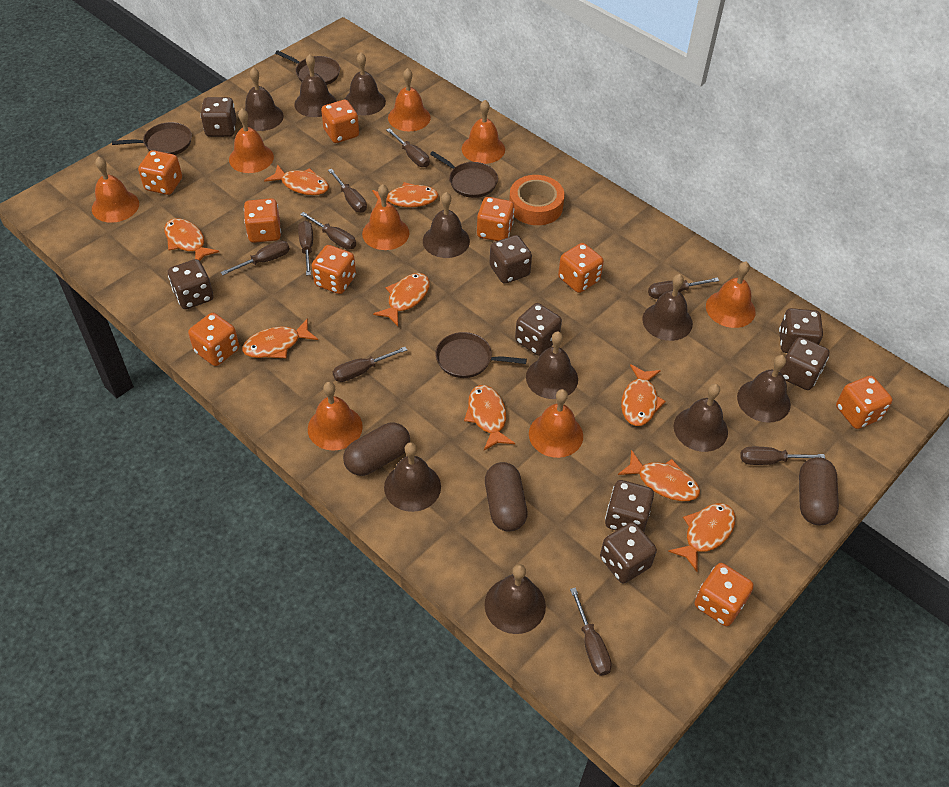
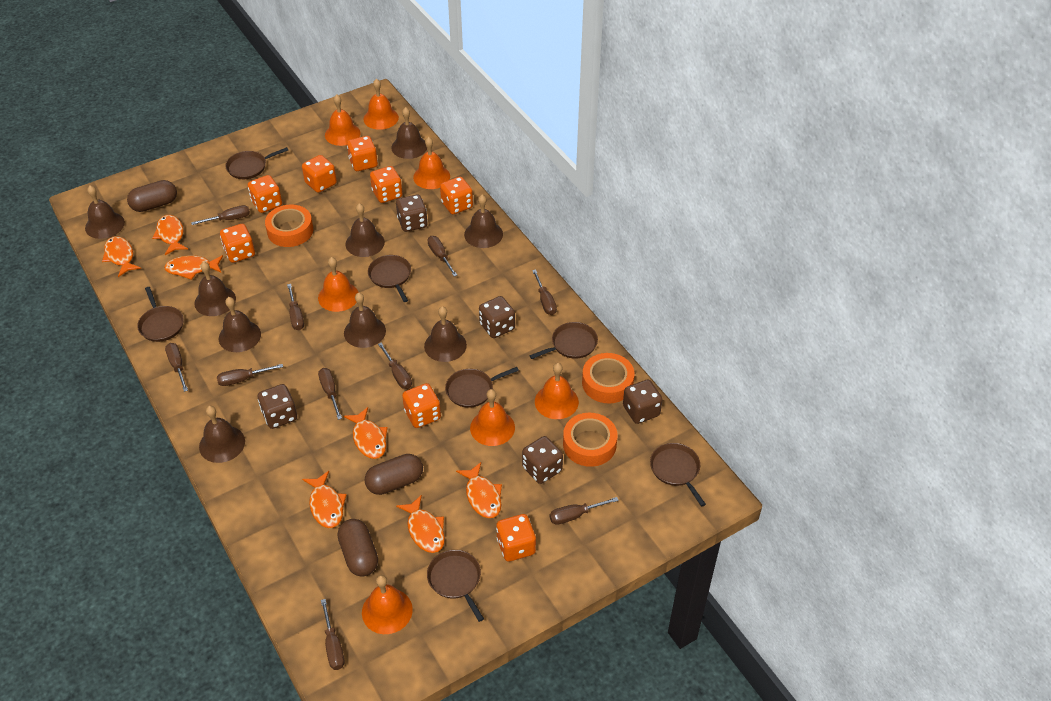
brown bell: 10 -> 9
brown dice: 8 -> 5
brown pan: 4 -> 7
brown screwdriver: 9 -> 10
orange bell: 8 -> 7
orange dice: 9 -> 8
orange fish: 9 -> 7
orange tape: 1 -> 3

